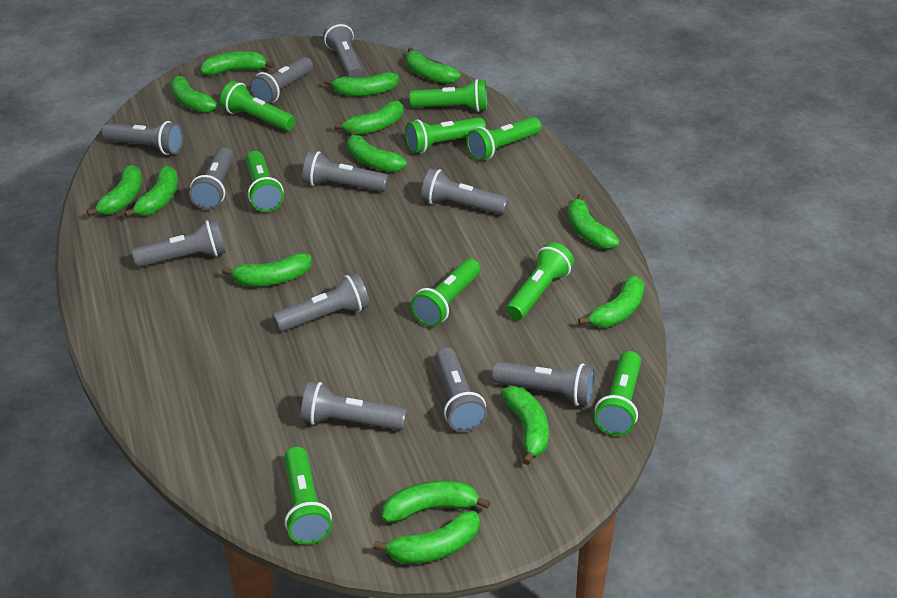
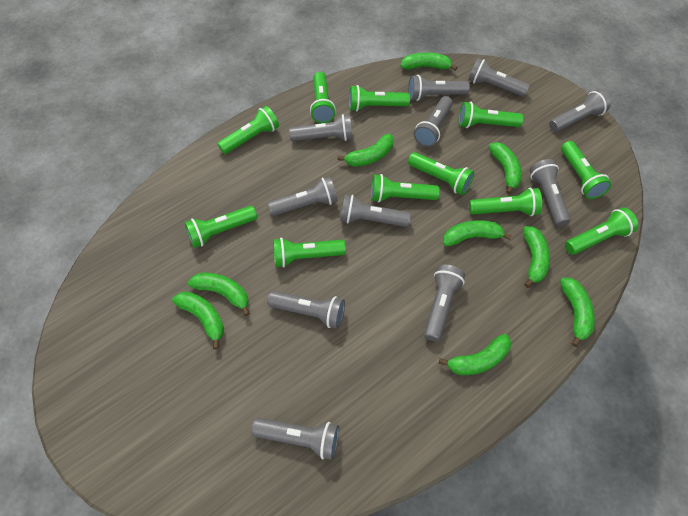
green banana: 14 -> 9
green flashlight: 9 -> 11

